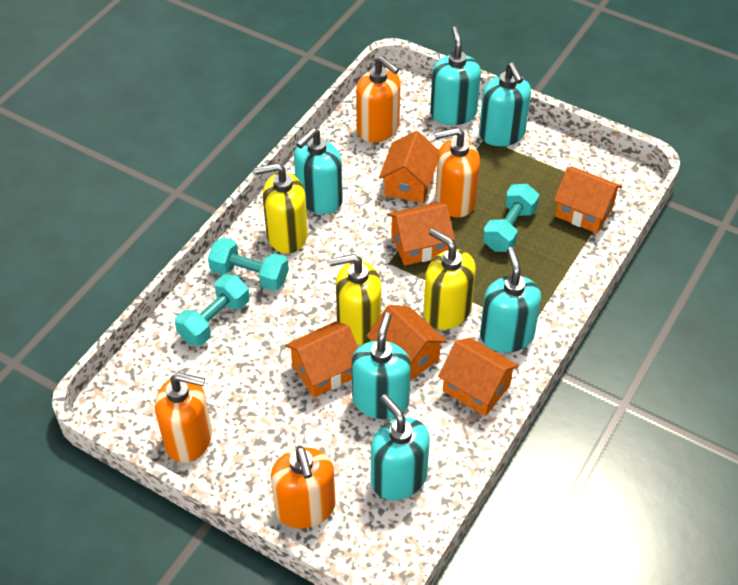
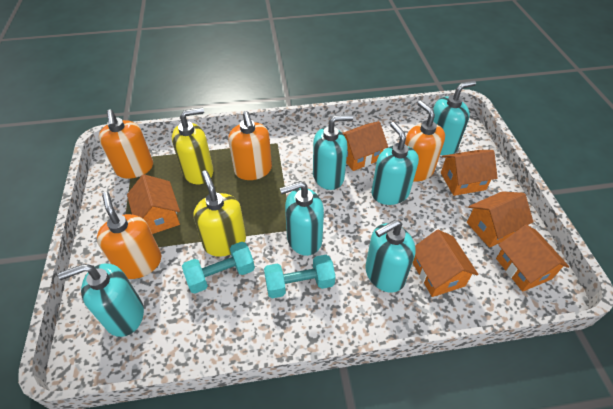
turquoise dumbbell: 3 -> 2
yellow soap dispenser: 3 -> 2

